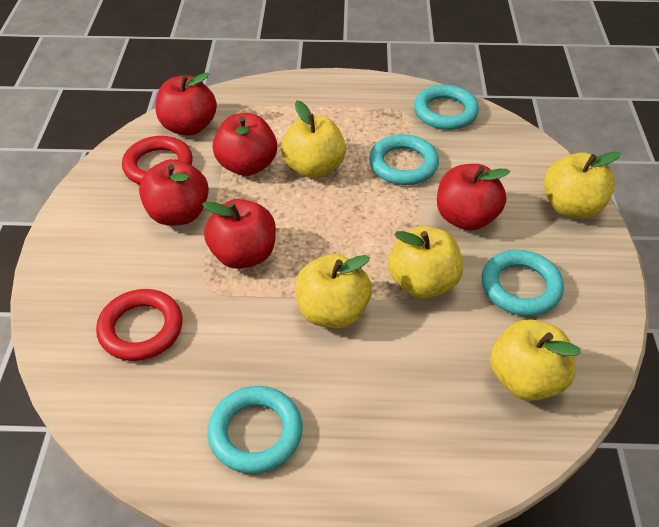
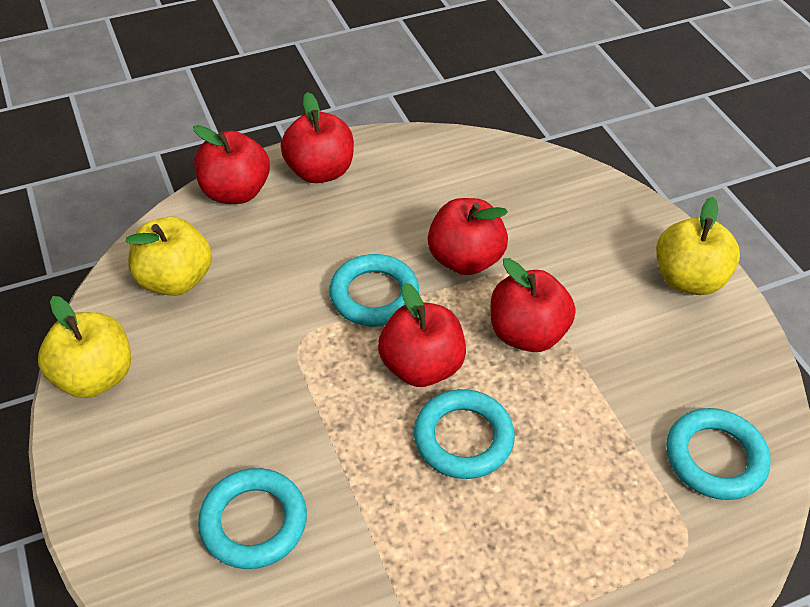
red ring: 2 -> 0
yellow apple: 5 -> 3

